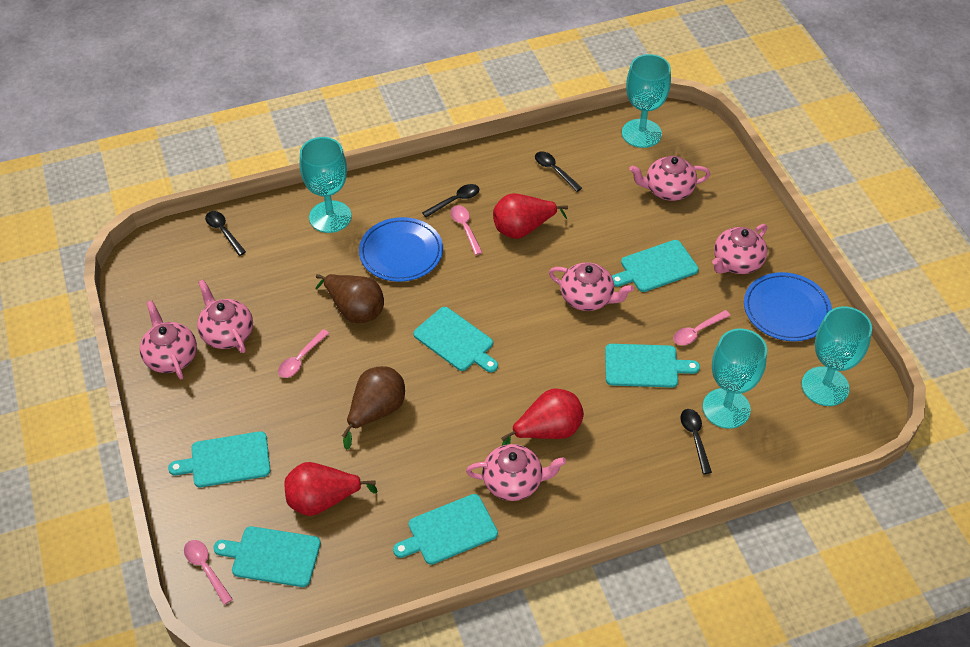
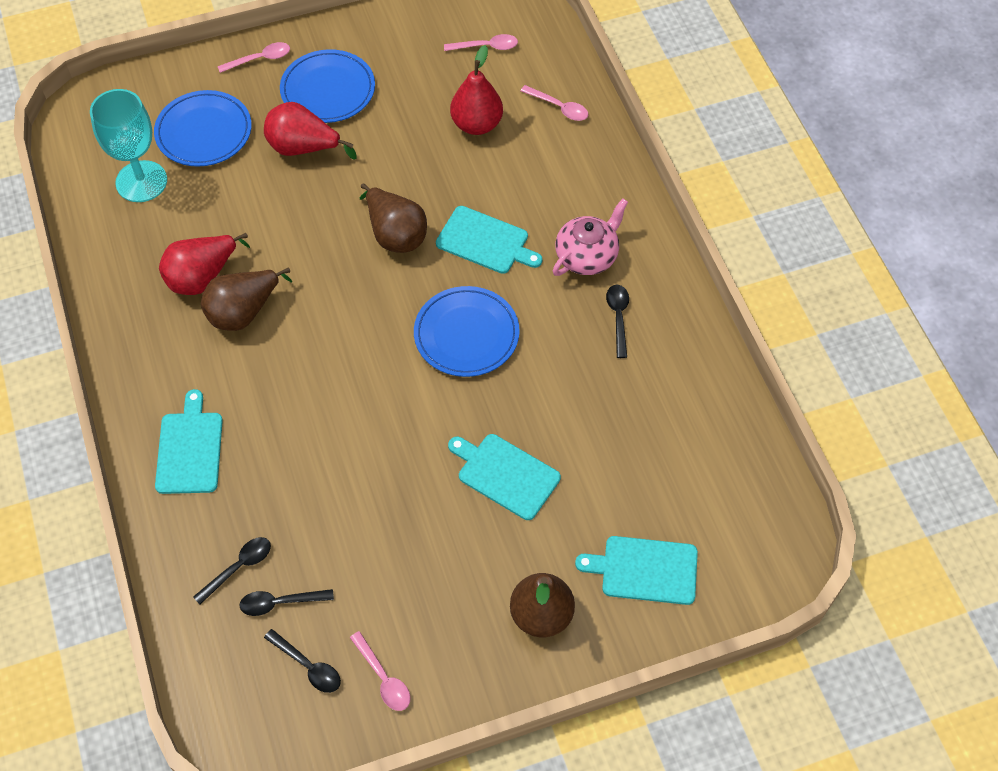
blue plate: 2 -> 3
brown pear: 2 -> 3
pink teapot: 6 -> 1
turquoise cutting board: 6 -> 4
turquoise goblet: 4 -> 1

